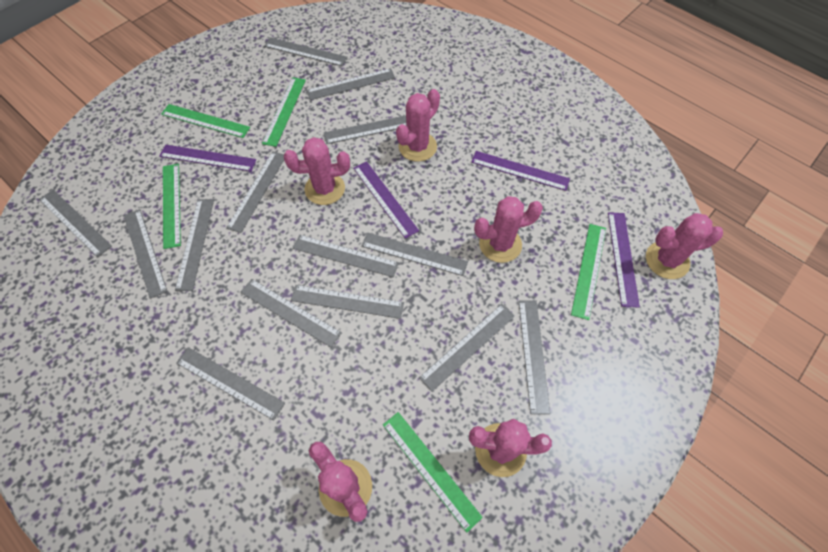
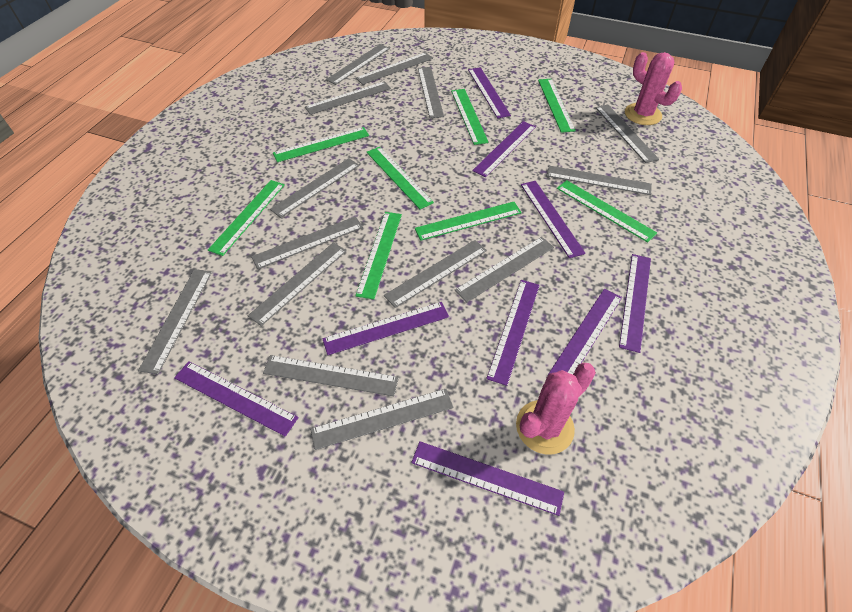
green ruler: 5 -> 8
pink cactus: 6 -> 2
purple ruler: 4 -> 9

